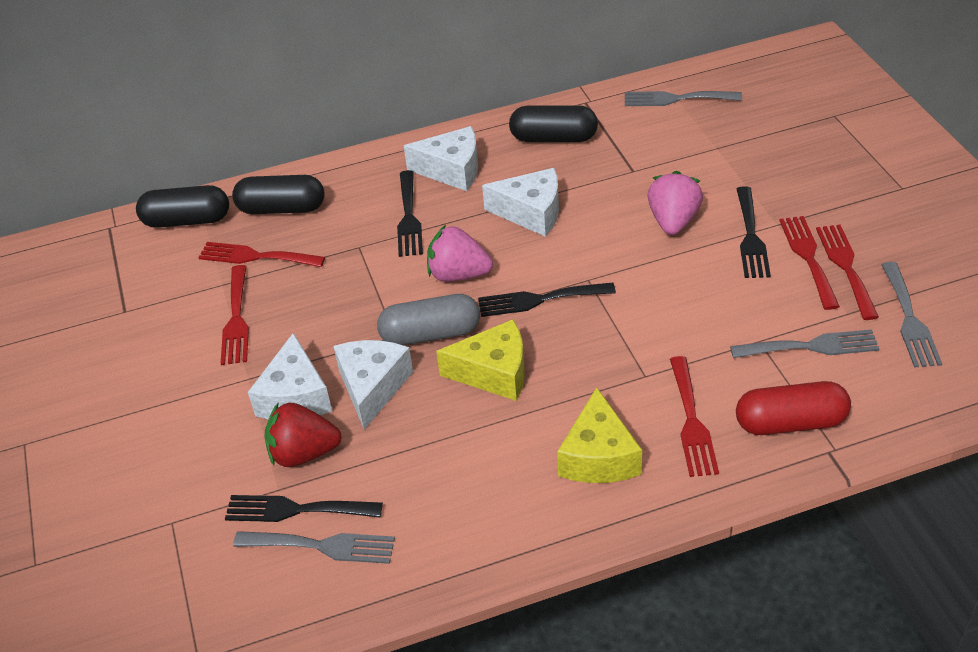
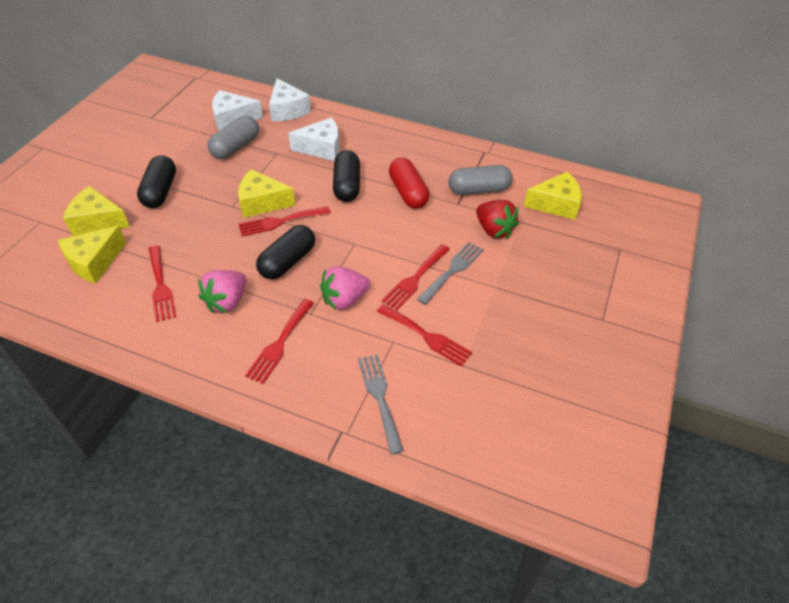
black fork: 4 -> 0
grey capsule: 1 -> 2
grey fork: 4 -> 2
white cheese: 4 -> 3
yellow cheese: 2 -> 4

